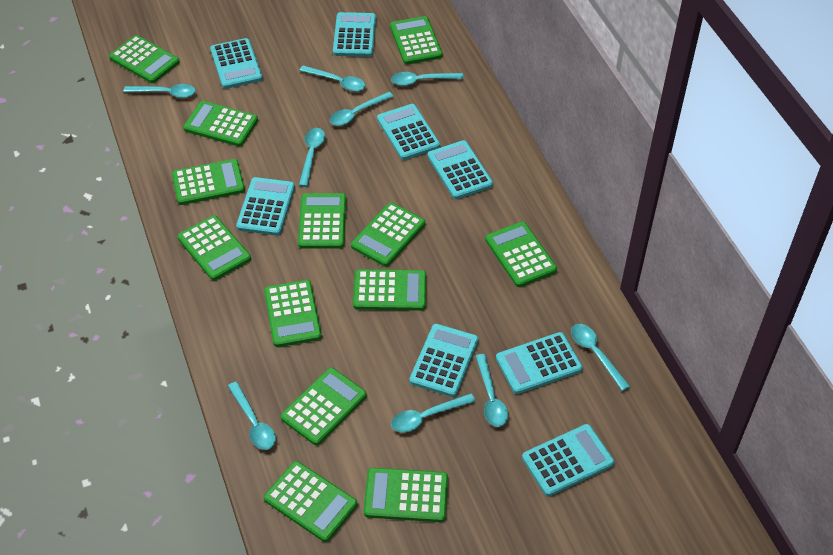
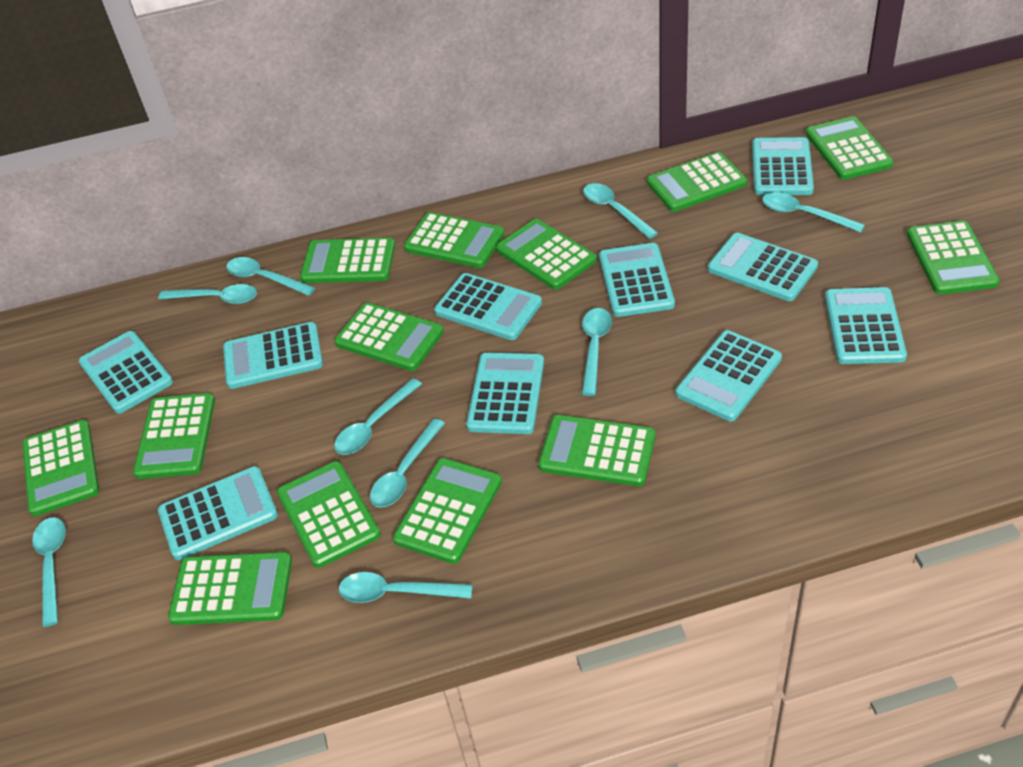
turquoise calculator: 8 -> 10

